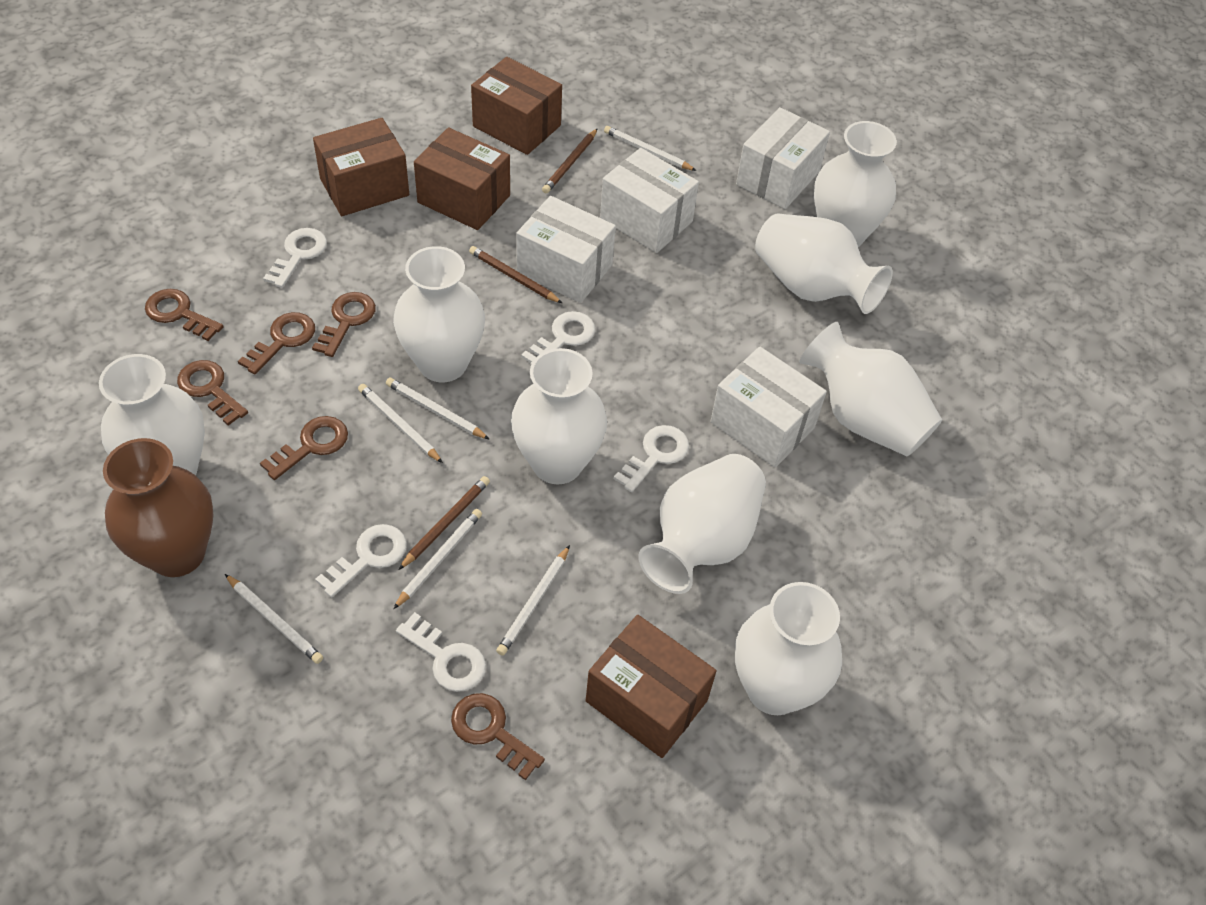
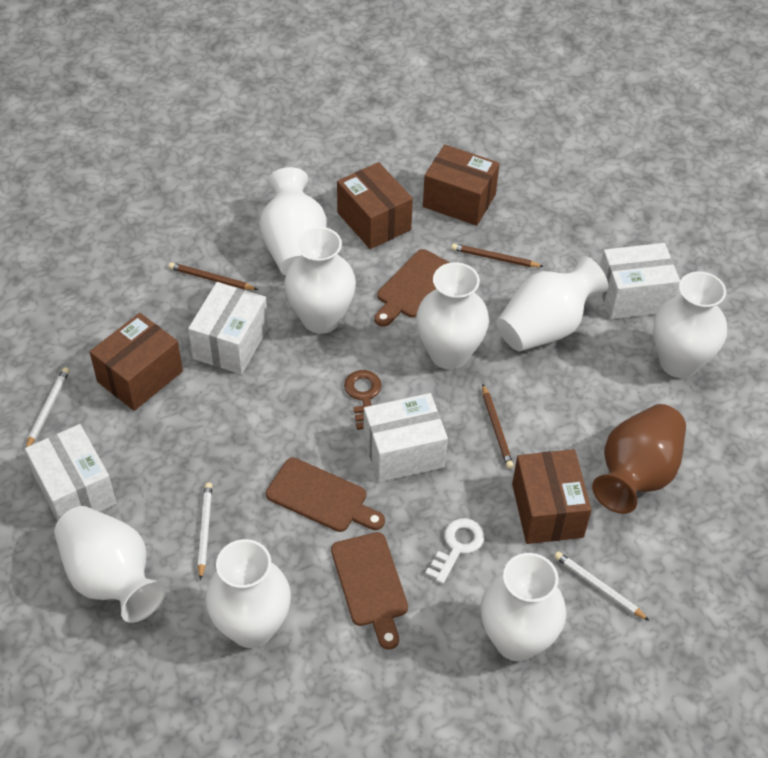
brown cutting board: 0 -> 3
brown key: 6 -> 1
white key: 5 -> 1
white pencil: 6 -> 3

